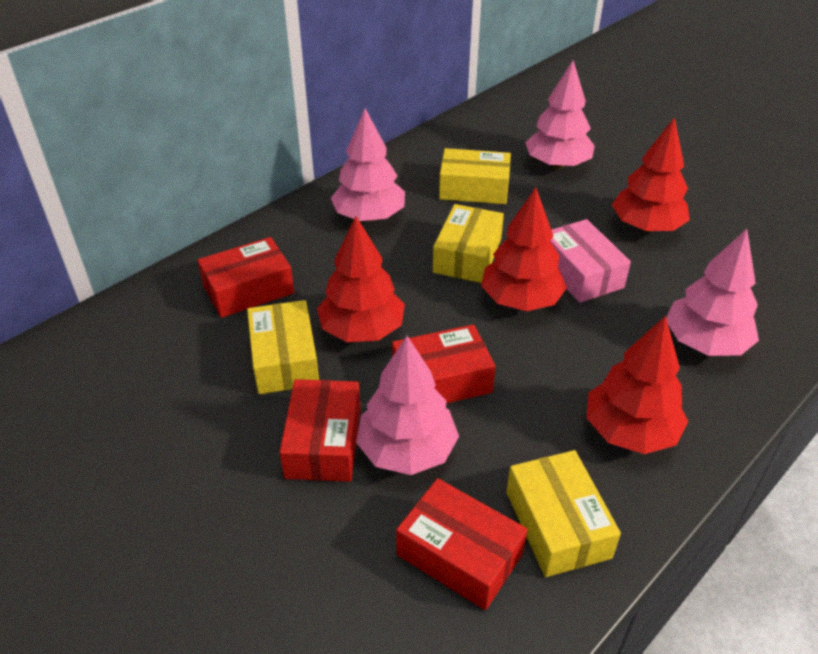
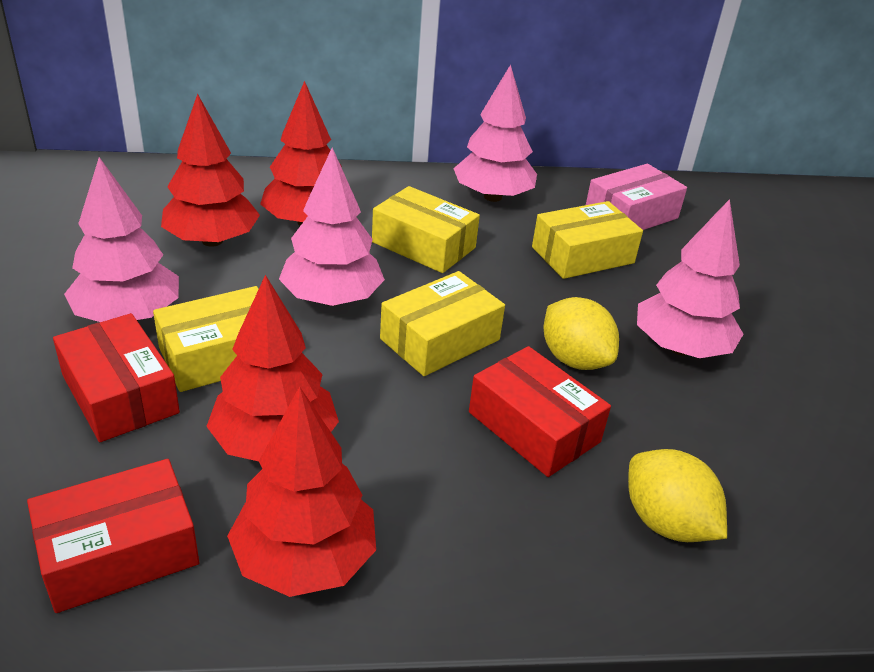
red box: 4 -> 3
yellow lemon: 0 -> 2

